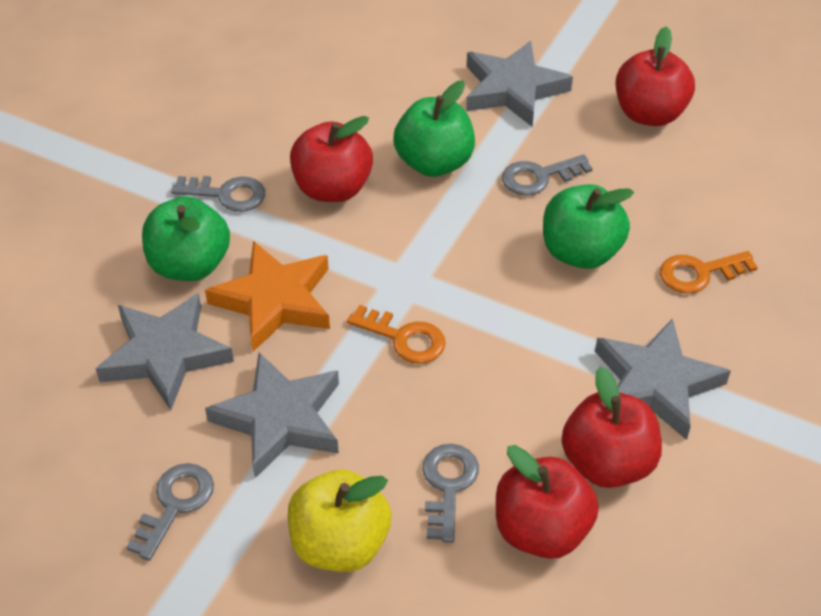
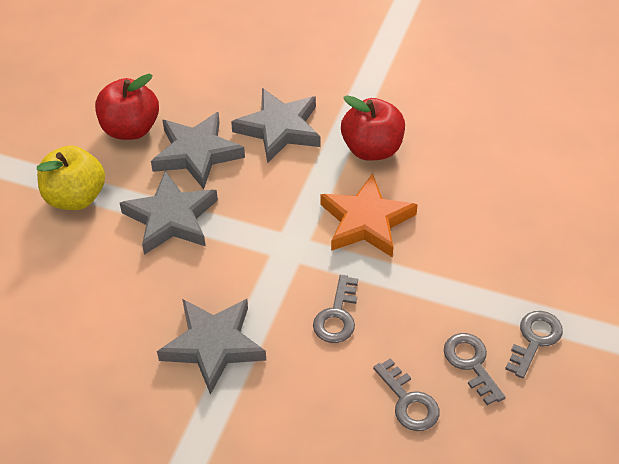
green apple: 3 -> 0
orange key: 2 -> 0
red apple: 4 -> 2

